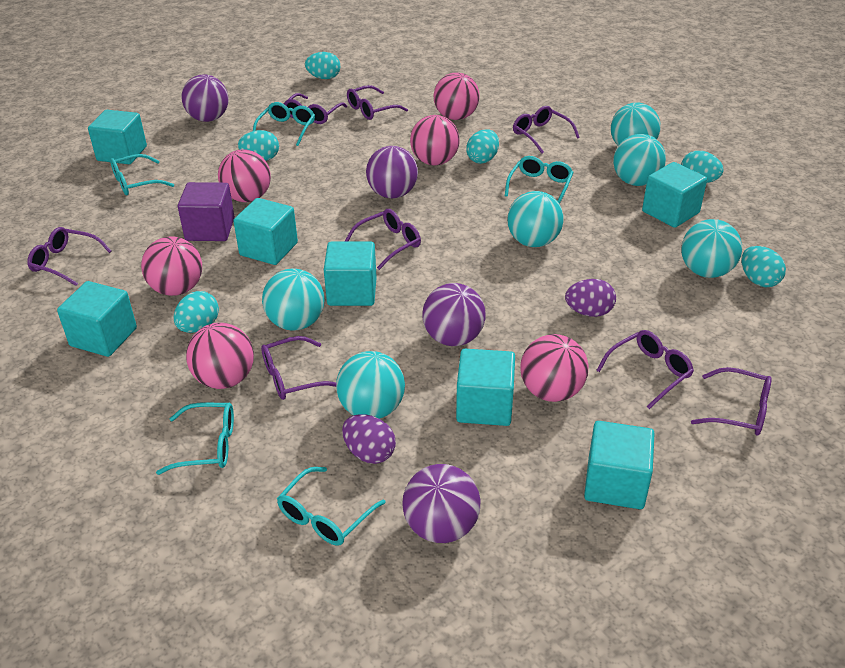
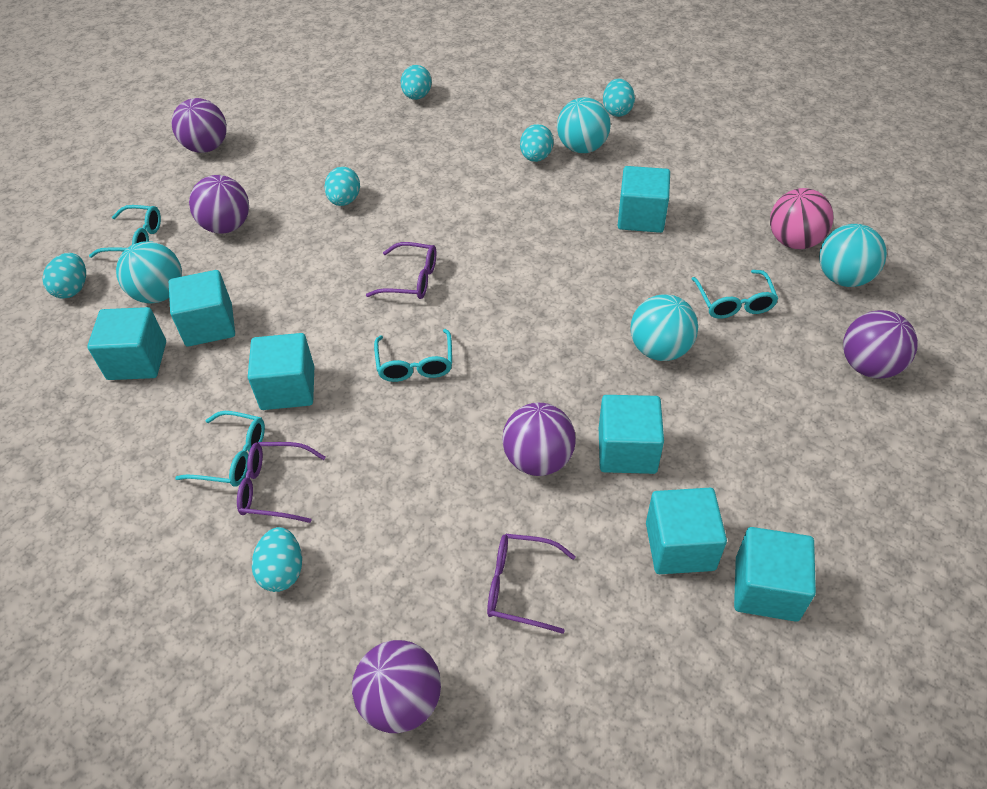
pink ball: 6 -> 1
purple ball: 4 -> 5
purple cube: 1 -> 0
purple egg: 2 -> 0
purple glasses: 8 -> 3
turquoise ball: 6 -> 4
turquoise glasses: 5 -> 4

